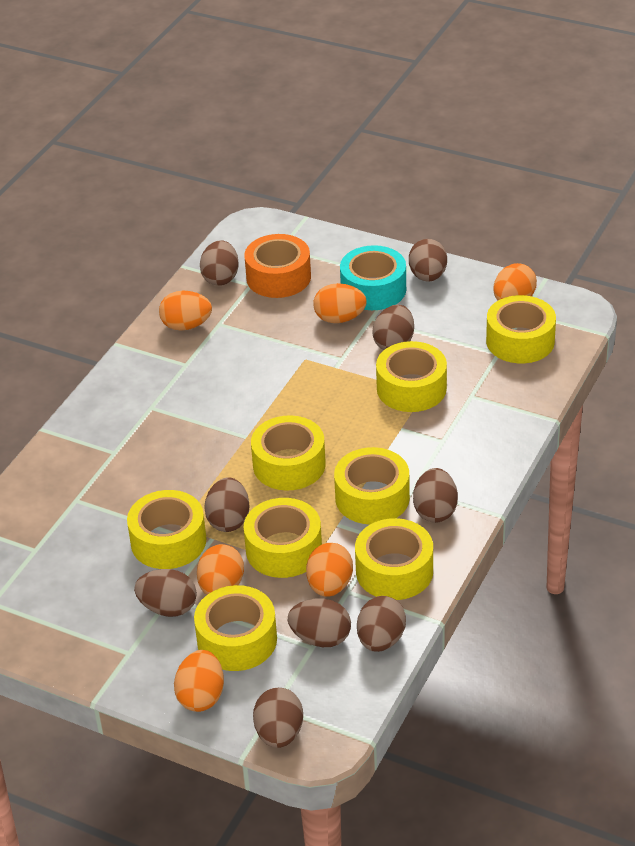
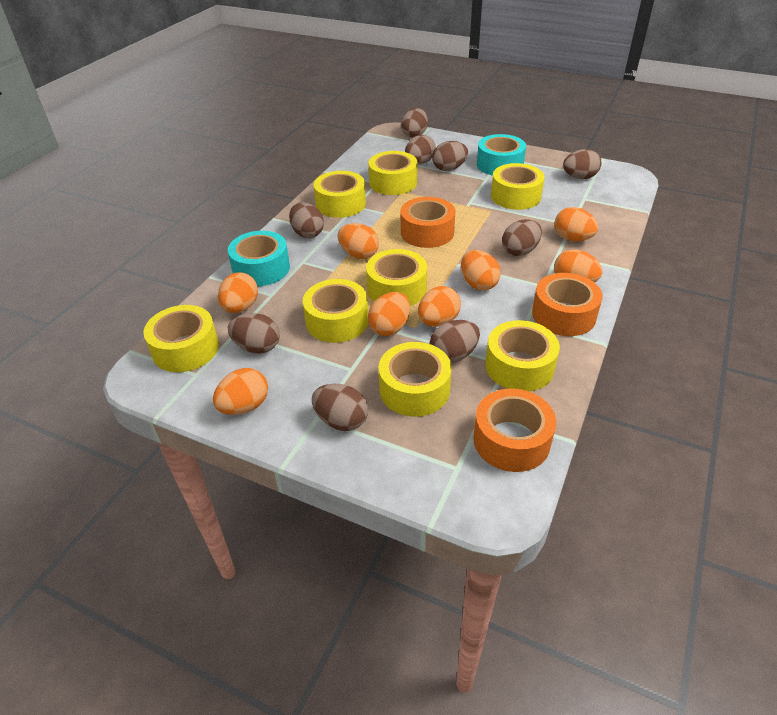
orange egg: 6 -> 8
orange tape: 1 -> 3
turquoise tape: 1 -> 2

